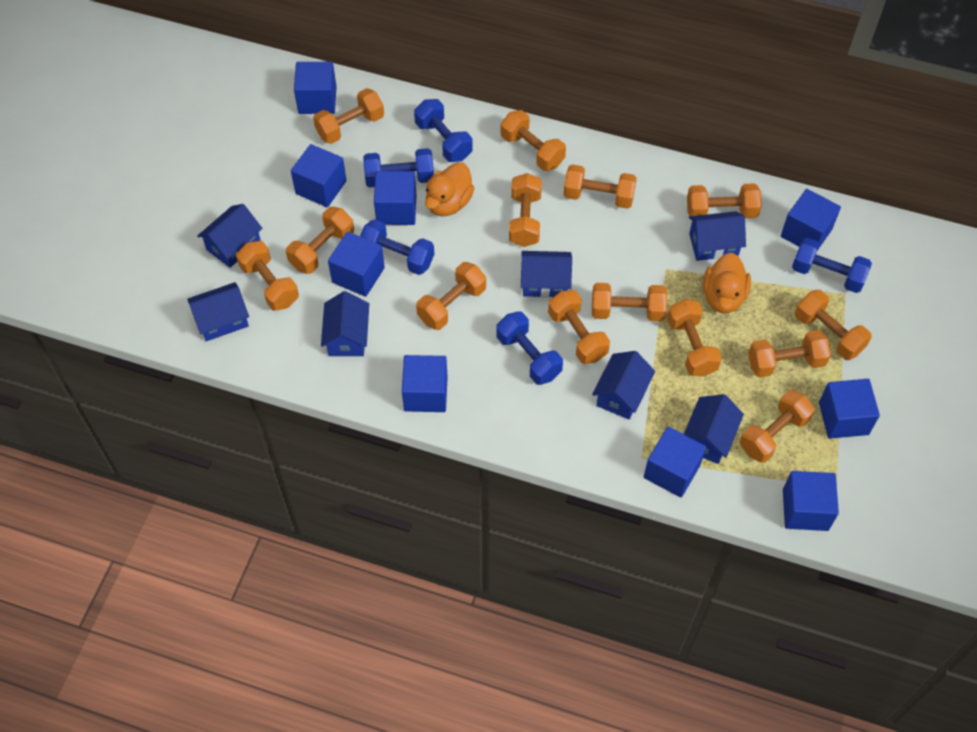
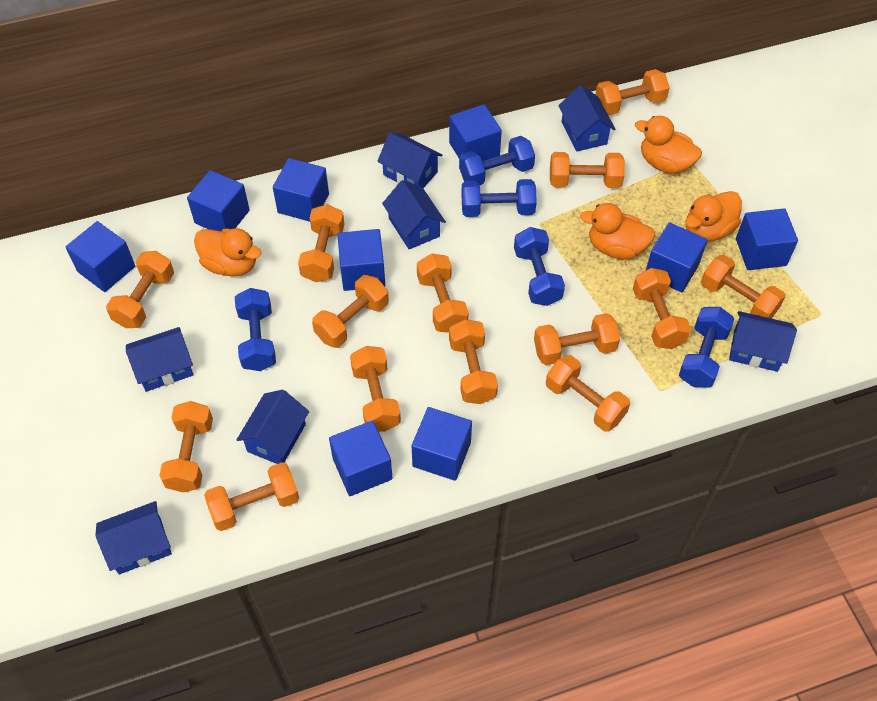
orange duck: 2 -> 4

